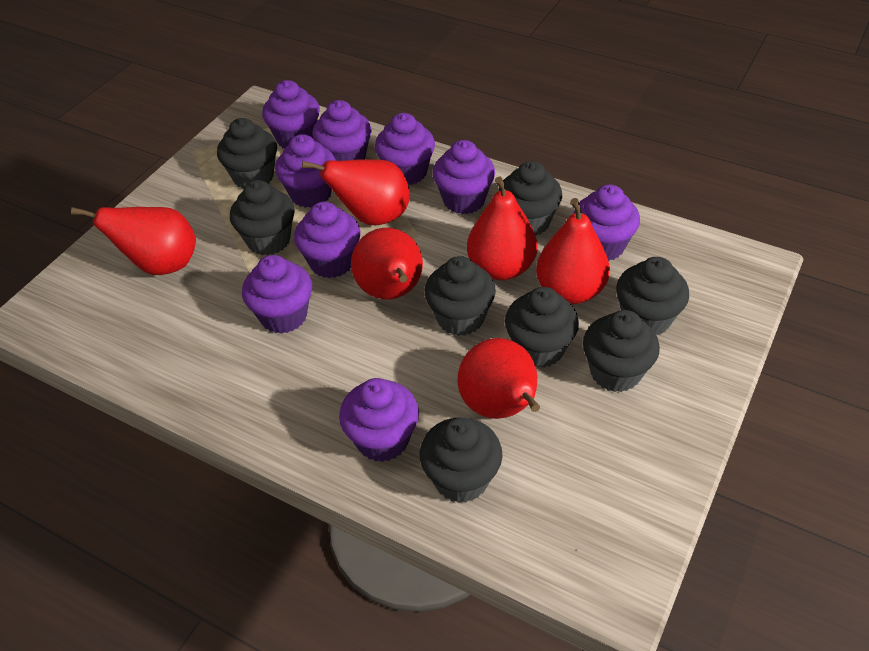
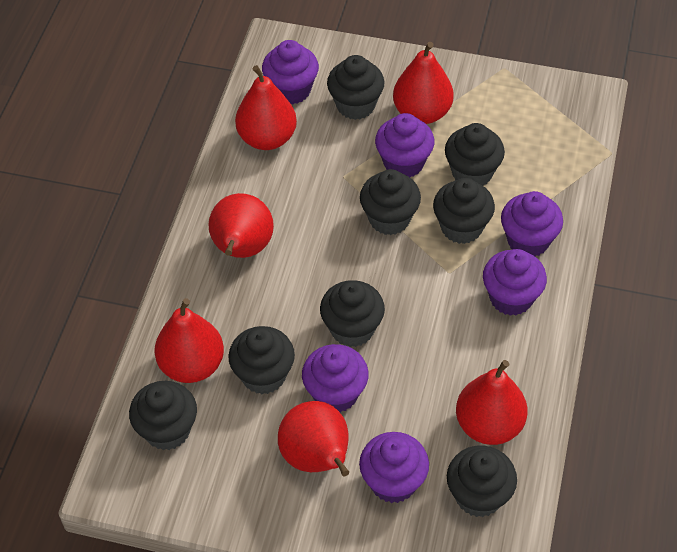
purple cupcake: 9 -> 6

